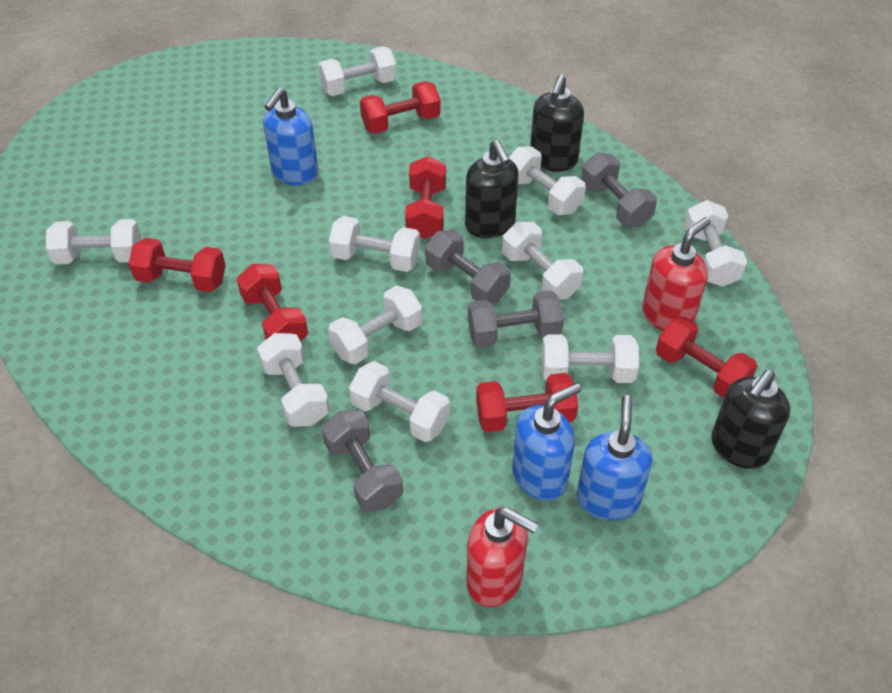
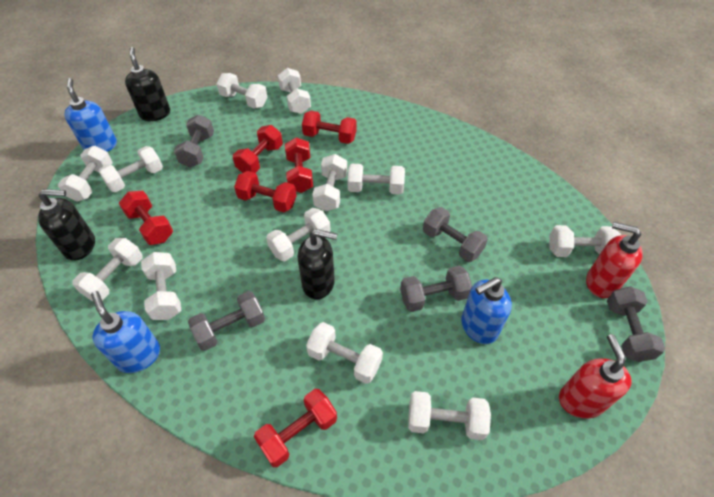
grey dumbbell: 4 -> 5
white dumbbell: 10 -> 12

